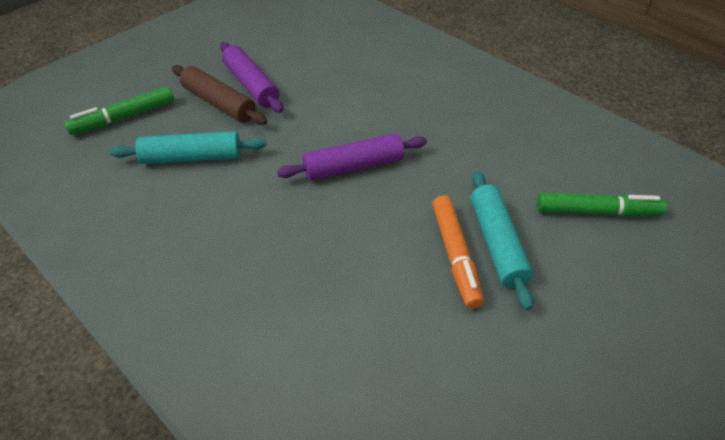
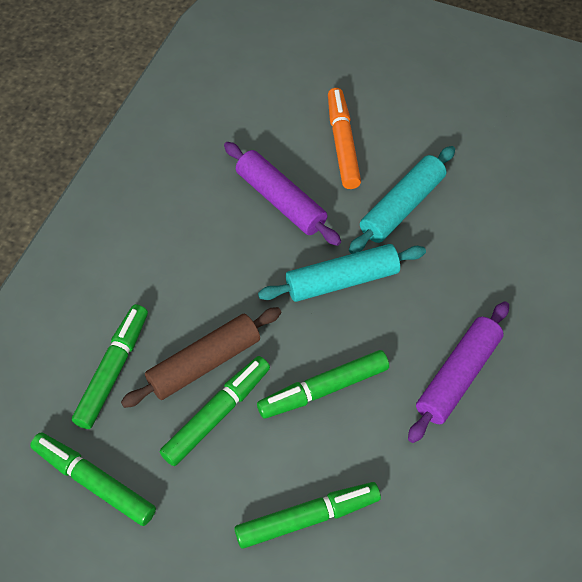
green marker: 2 -> 5

